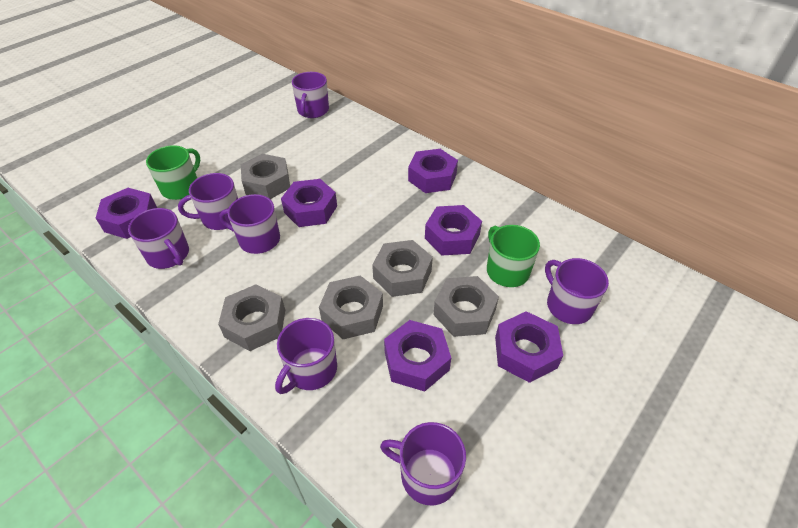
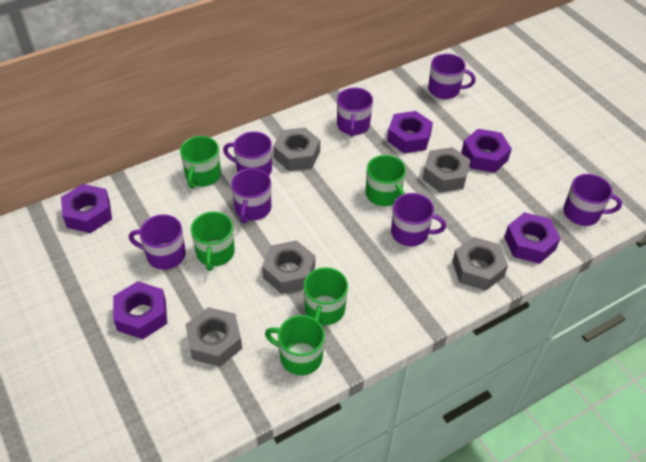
green mug: 2 -> 5
purple nut: 6 -> 5

